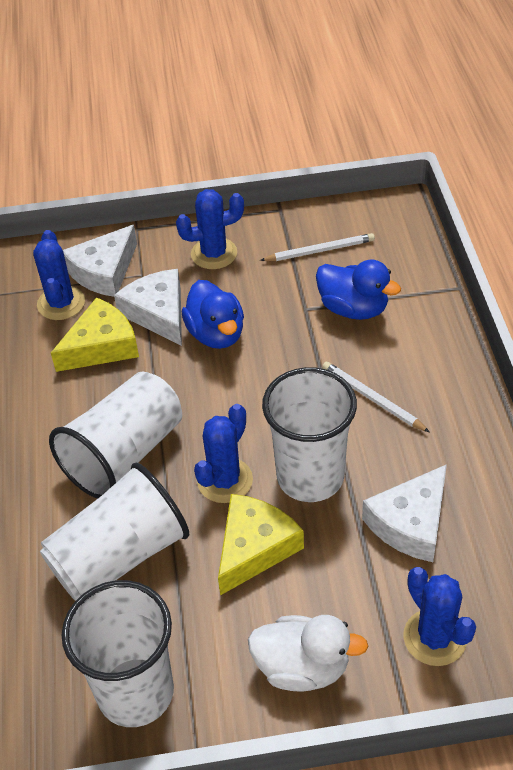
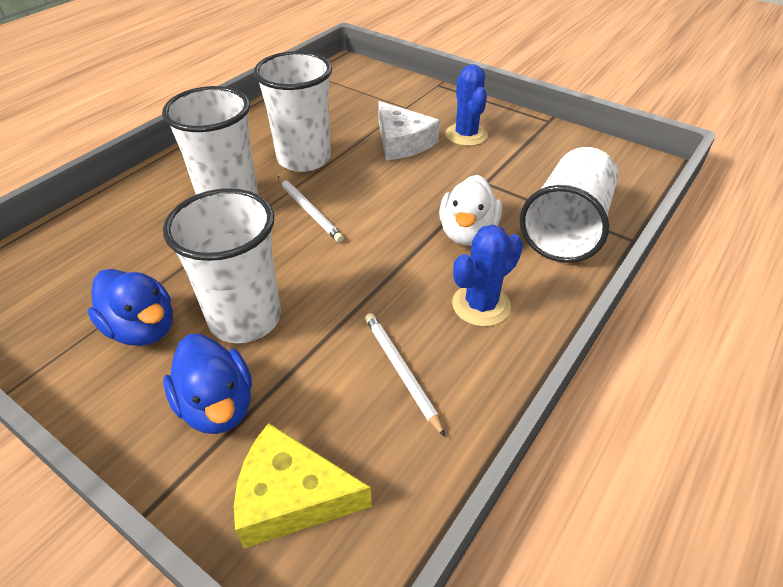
blue cactus: 4 -> 2
white cheese: 3 -> 1
yellow cheese: 2 -> 1

